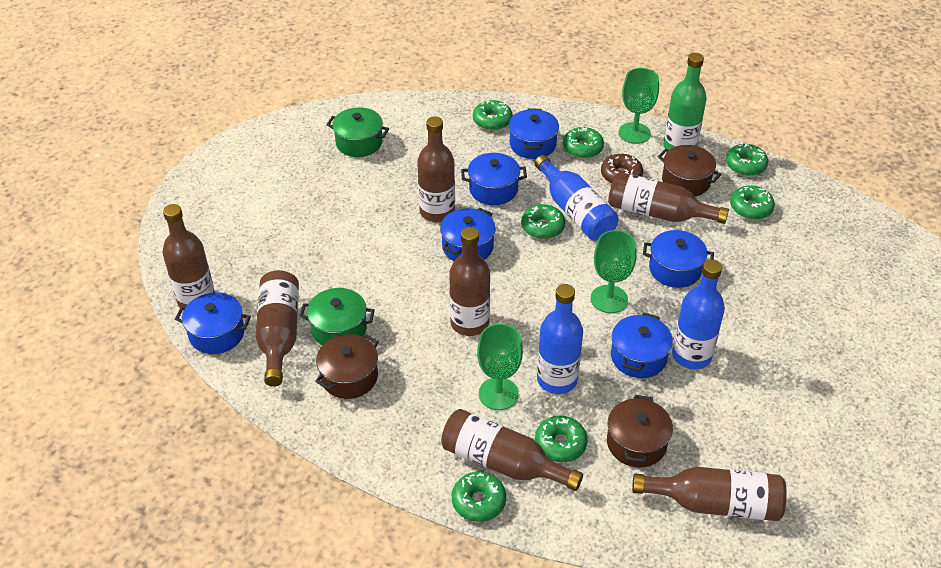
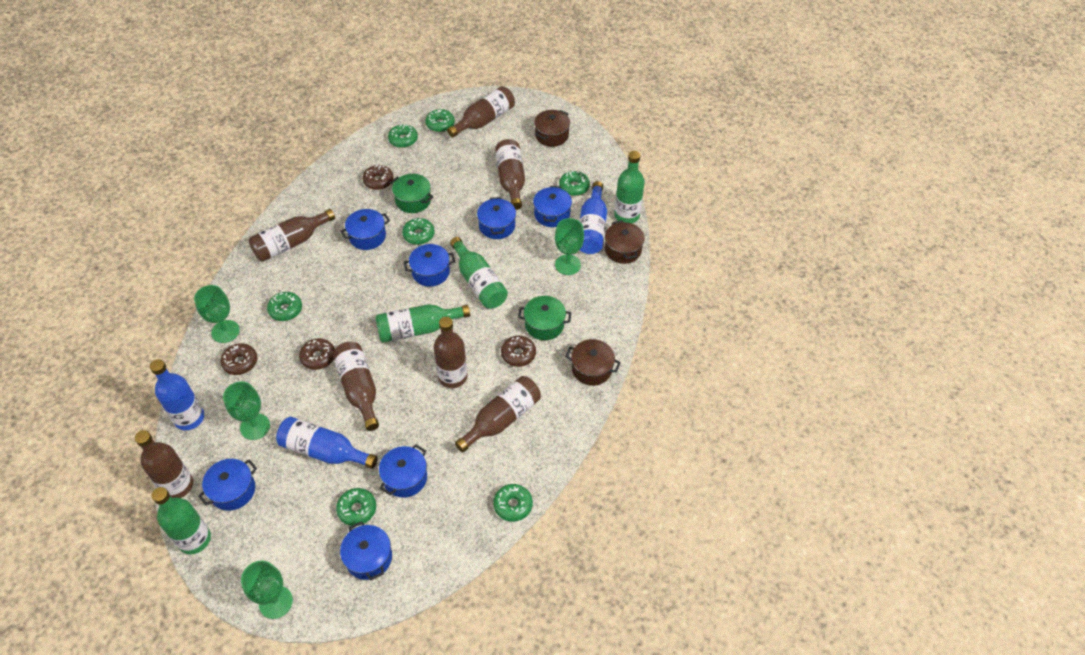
blue pot: 6 -> 7
brown donut: 1 -> 4
green bottle: 1 -> 4
green goblet: 3 -> 4

